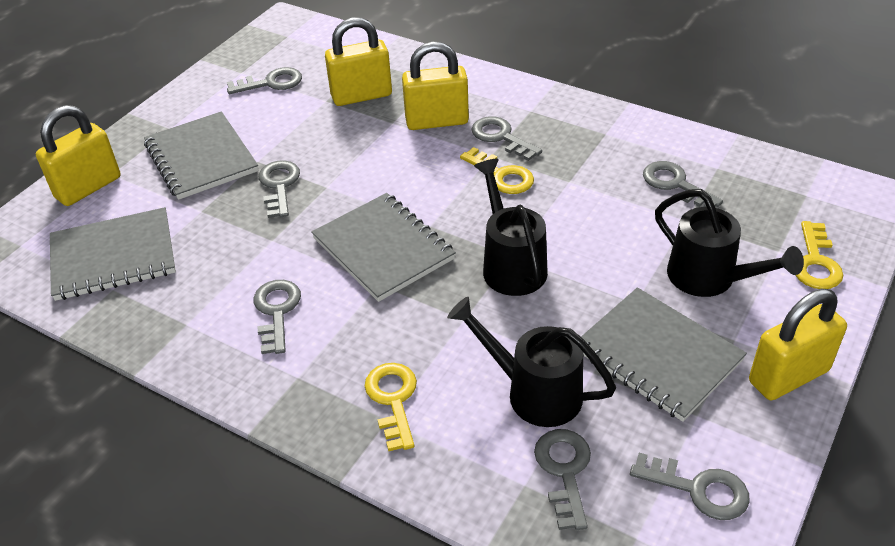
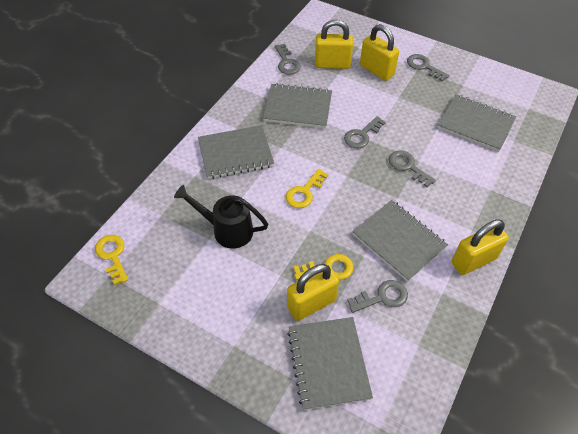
black watering can: 3 -> 1
grey key: 7 -> 5
grey notebook: 4 -> 5

